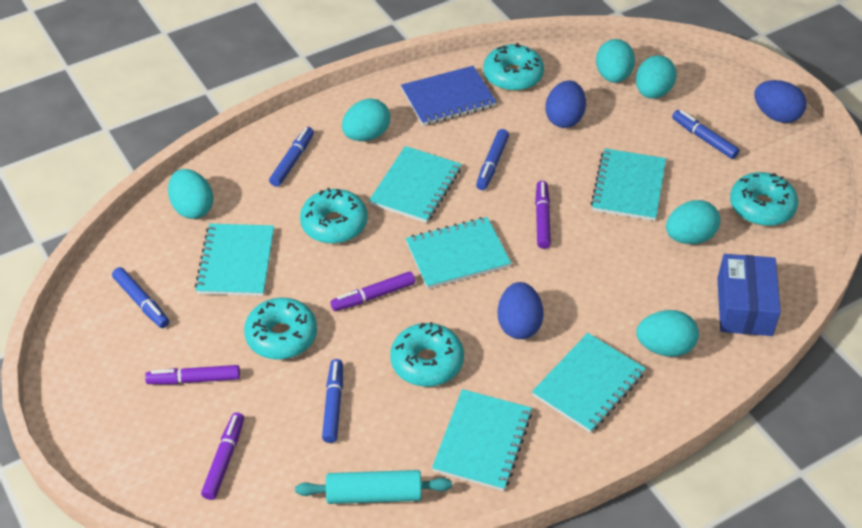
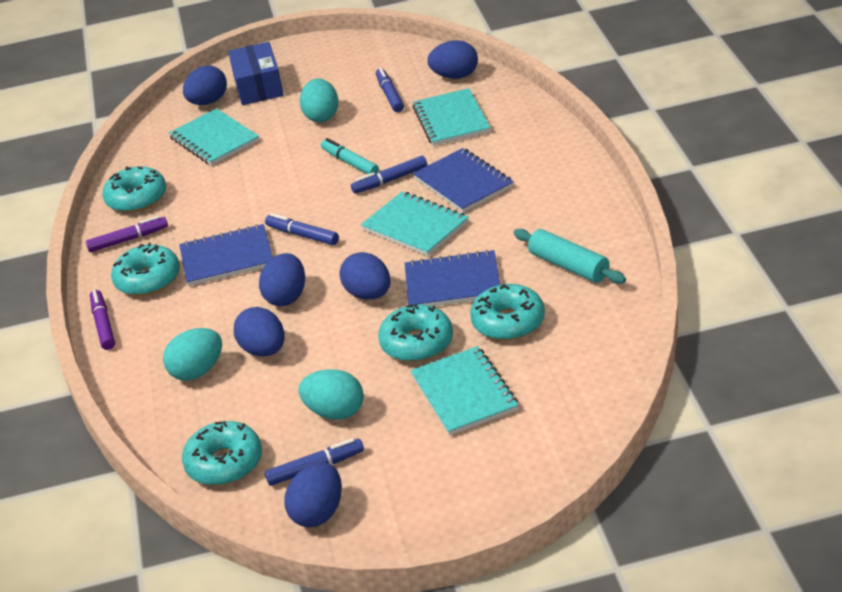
blue egg: 3 -> 6
blue marker: 5 -> 4
blue notebook: 1 -> 3
purple marker: 4 -> 2
turquoise egg: 6 -> 3
turquoise marker: 0 -> 1
turquoise notebook: 6 -> 4

